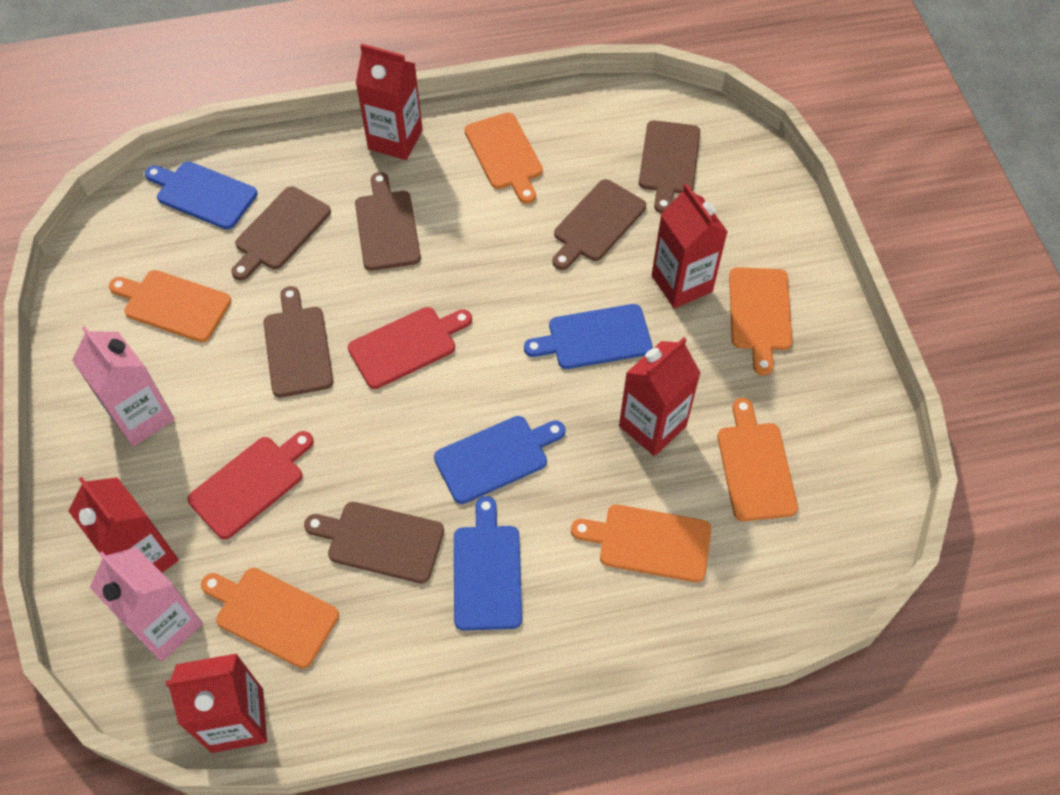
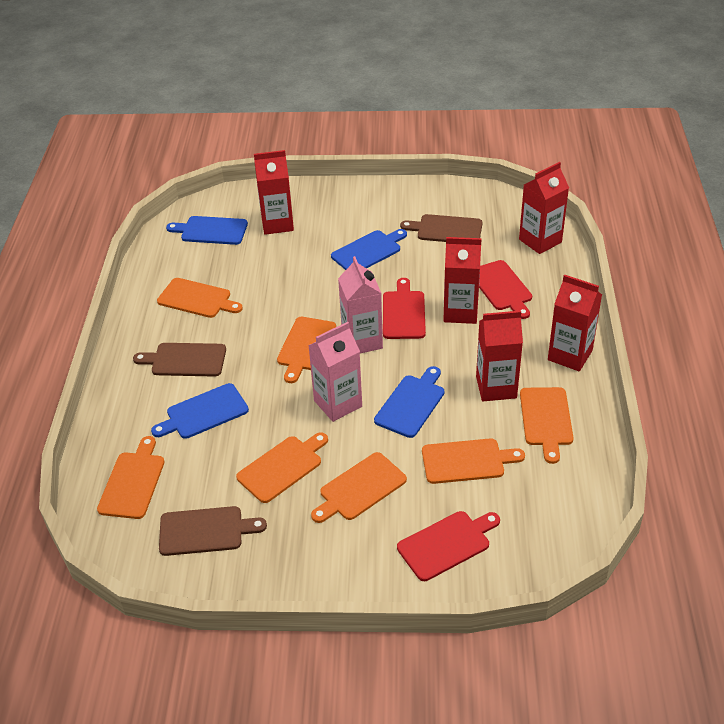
brown cutting board: 6 -> 3
orange cutting board: 6 -> 7
red cutting board: 2 -> 3

